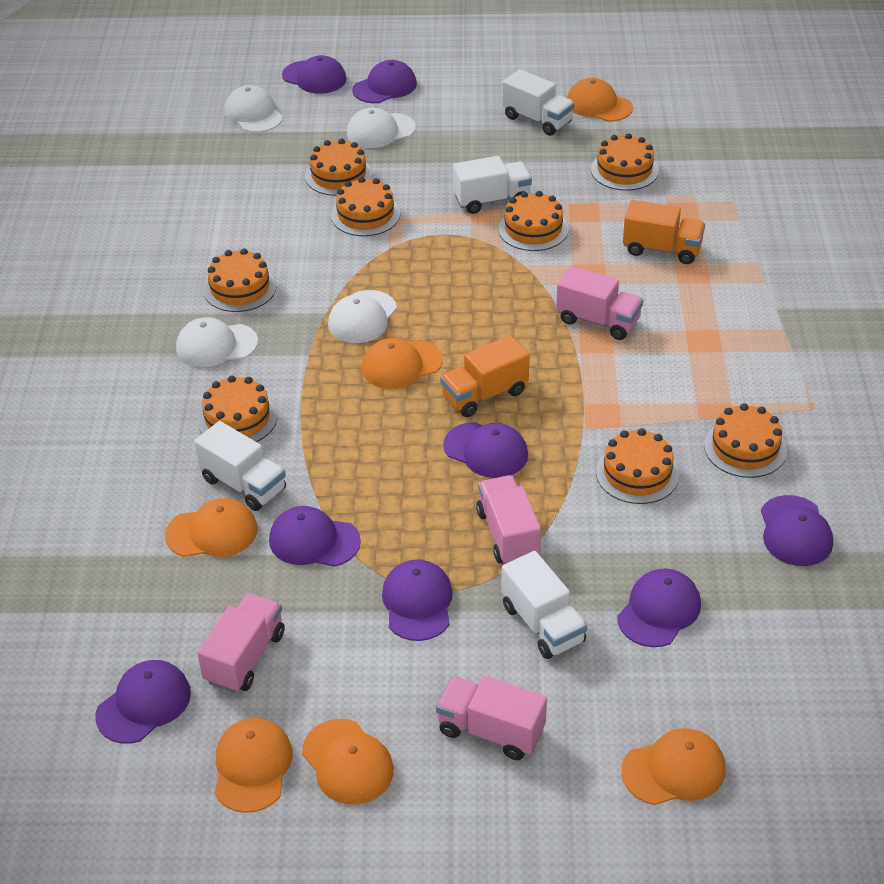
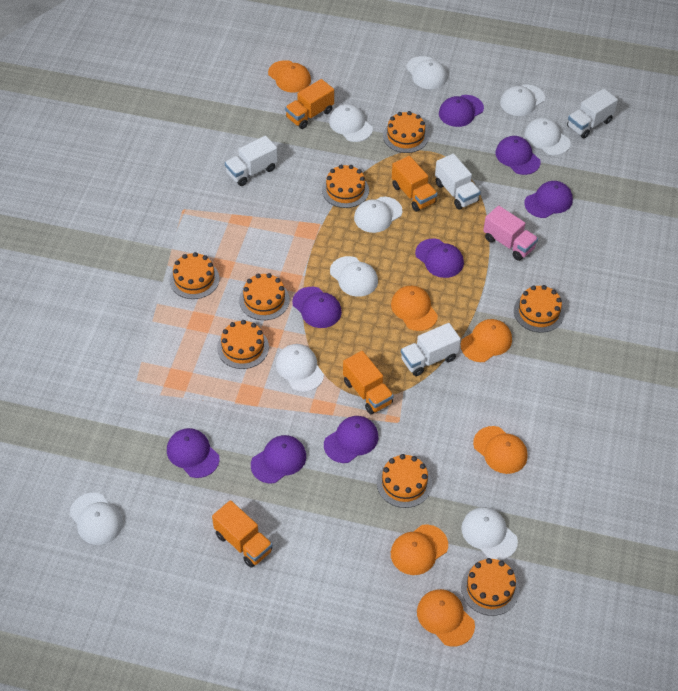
orange truck: 2 -> 4
pink truck: 4 -> 1
white cap: 4 -> 9

